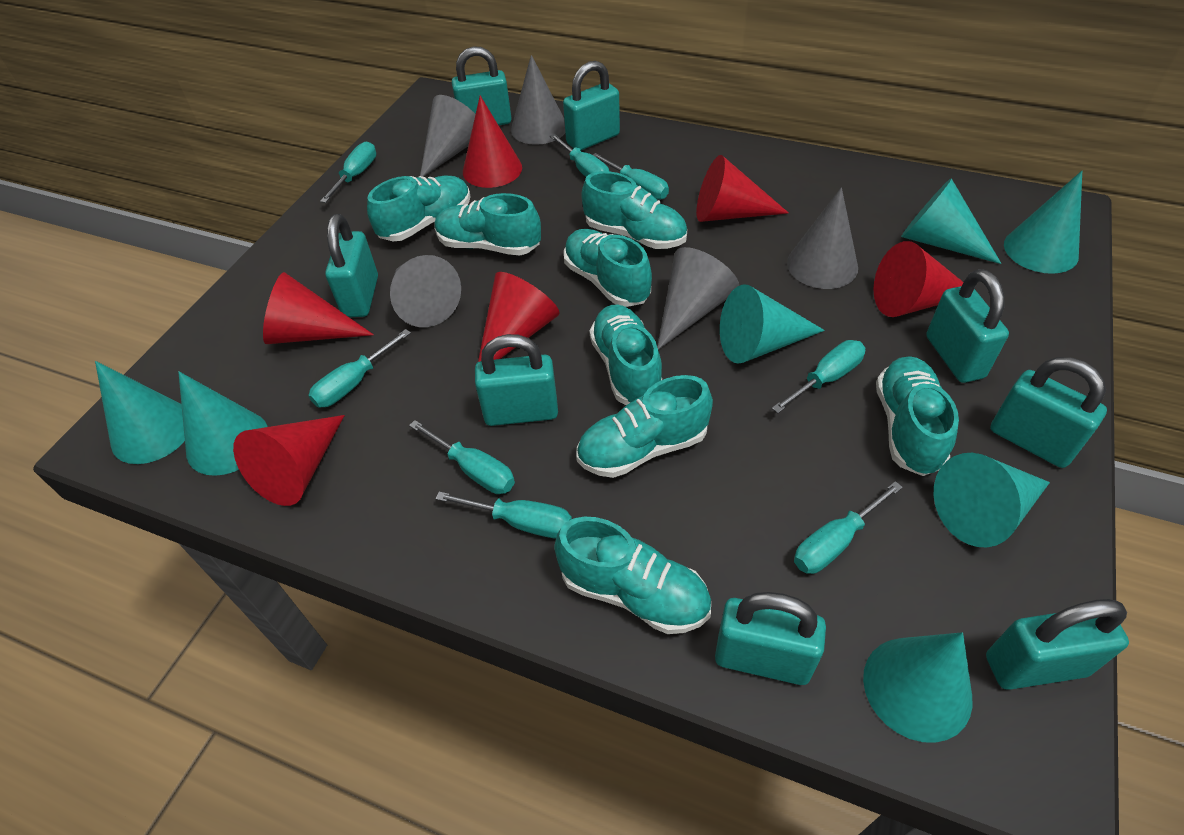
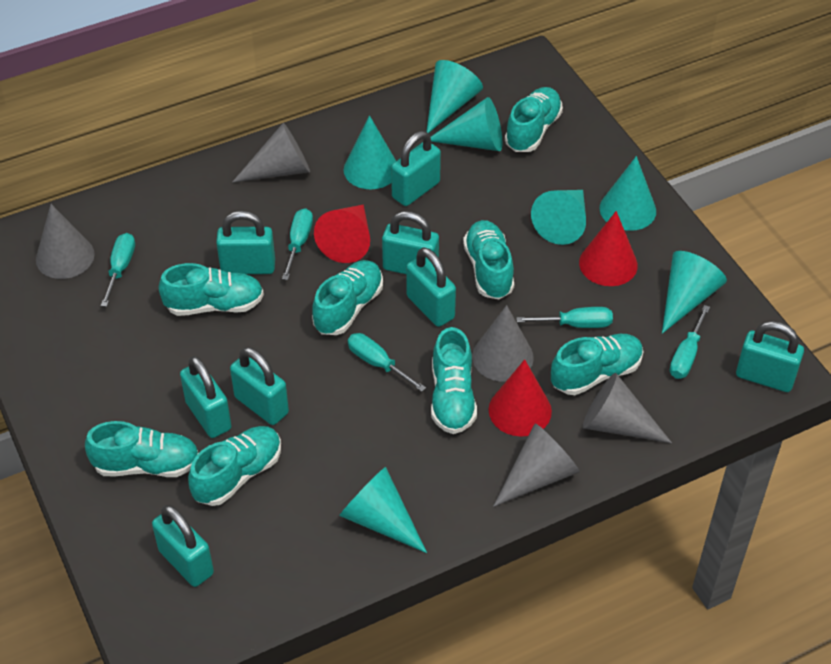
red cone: 6 -> 3
turquoise screwdriver: 8 -> 5

